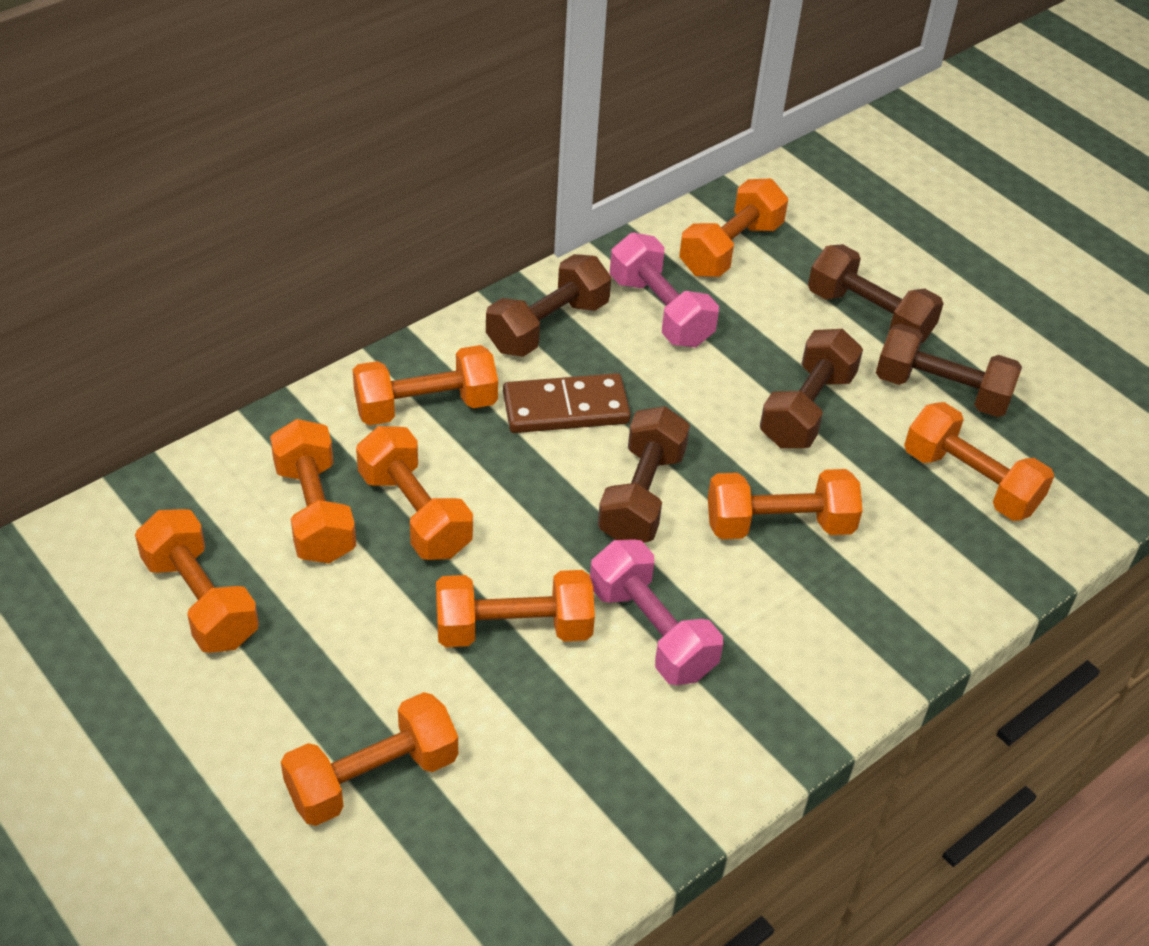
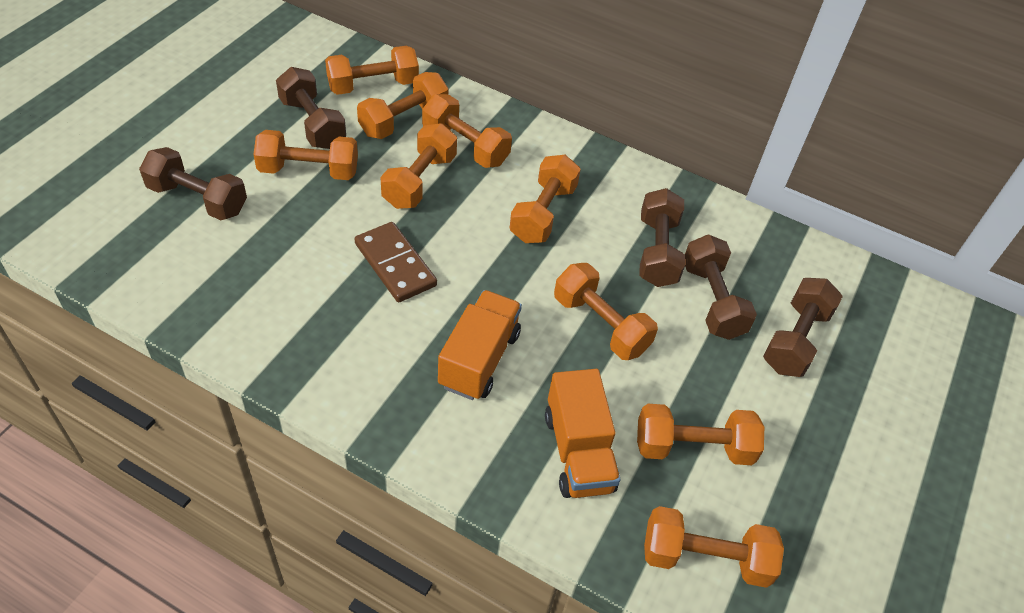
orange truck: 0 -> 2
pink dumbbell: 2 -> 0

